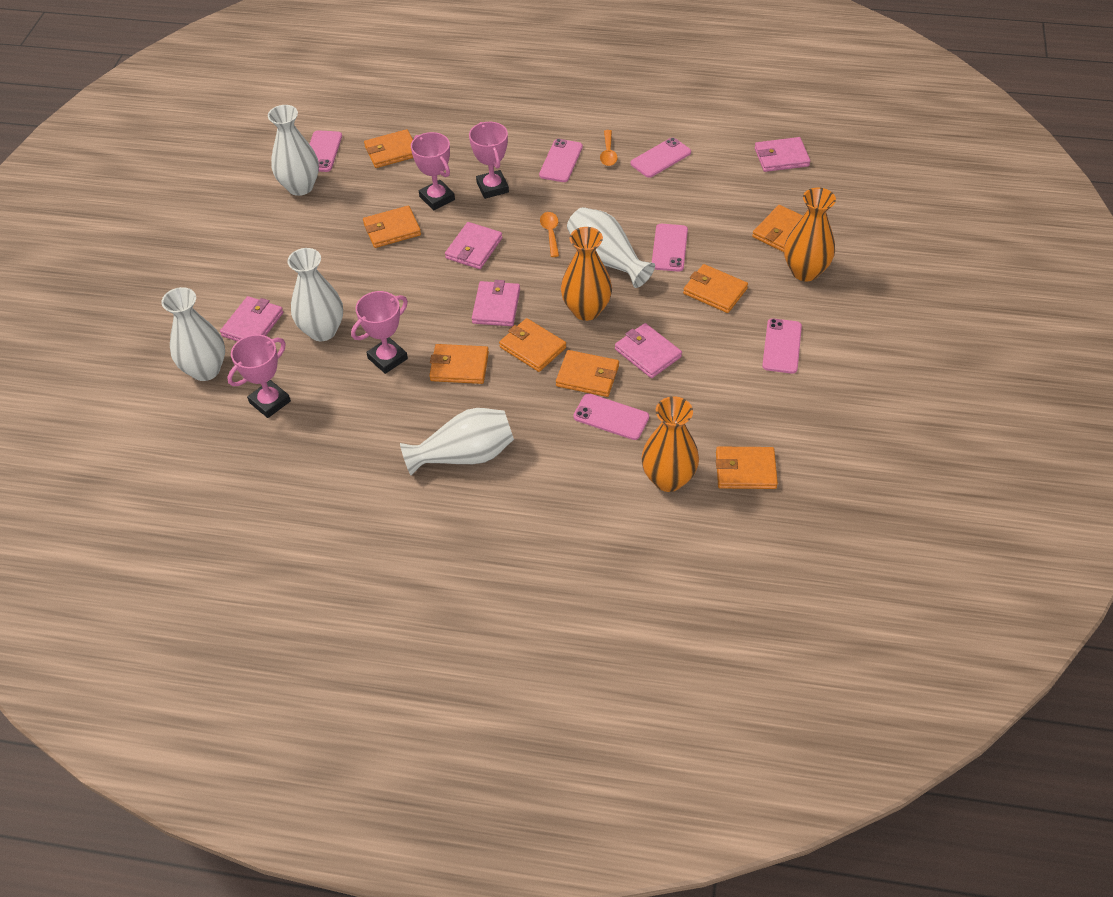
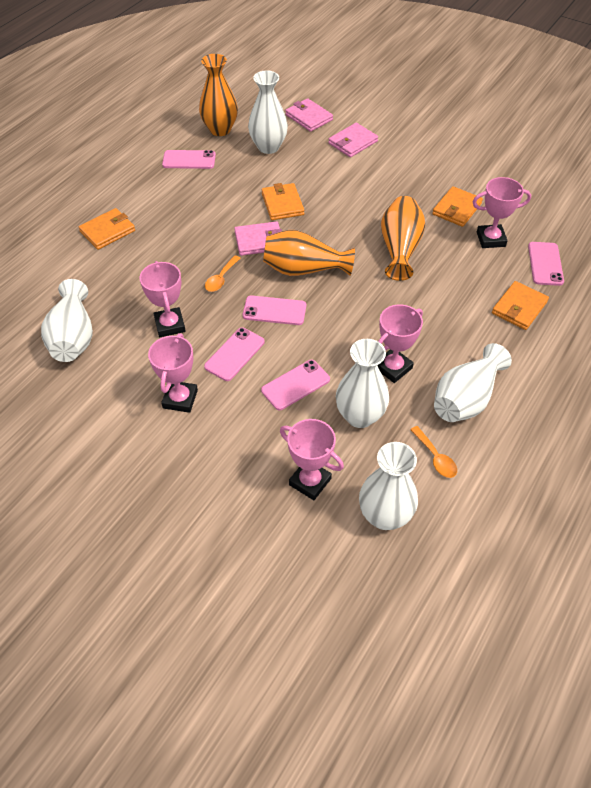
orange wallet: 8 -> 4
pink phone: 6 -> 5
pink trophy: 4 -> 5
pink wallet: 5 -> 3

